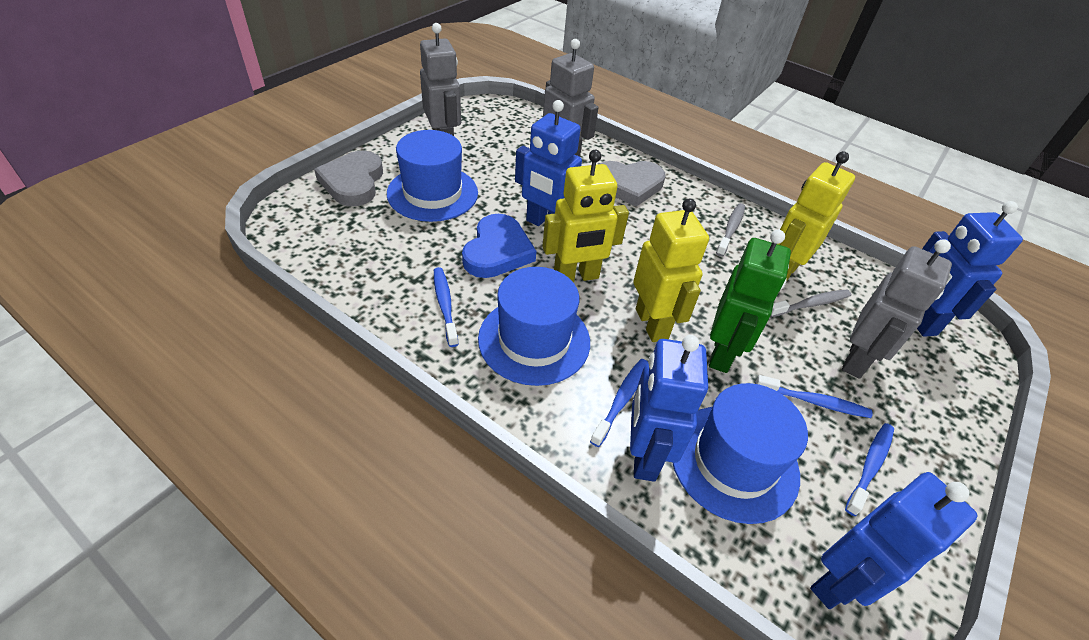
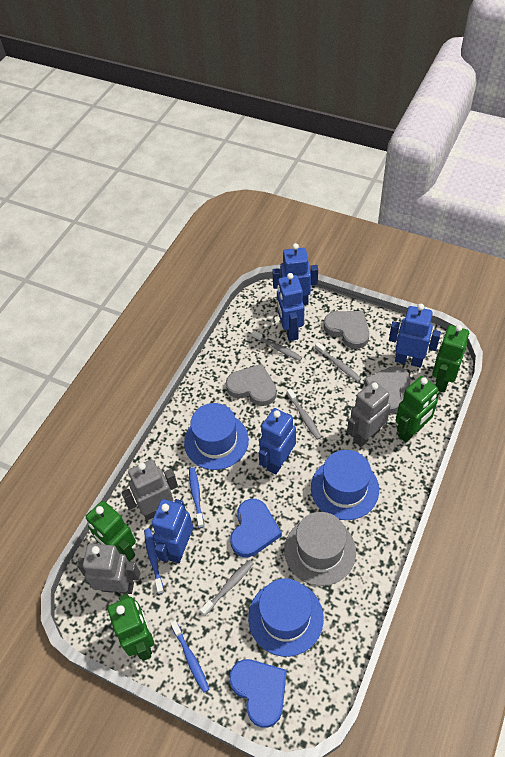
blue heart: 1 -> 2
blue robot: 4 -> 5
blue toothbrush: 4 -> 3
green robot: 1 -> 4
grey hat: 0 -> 1
grey heart: 2 -> 3
grey toothbrush: 2 -> 4
yellow robot: 3 -> 0

